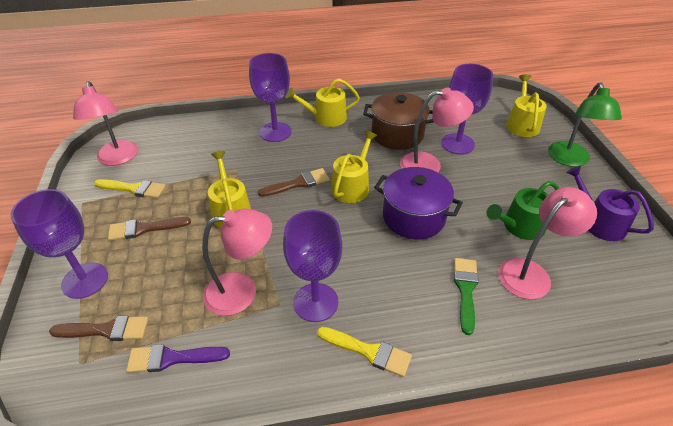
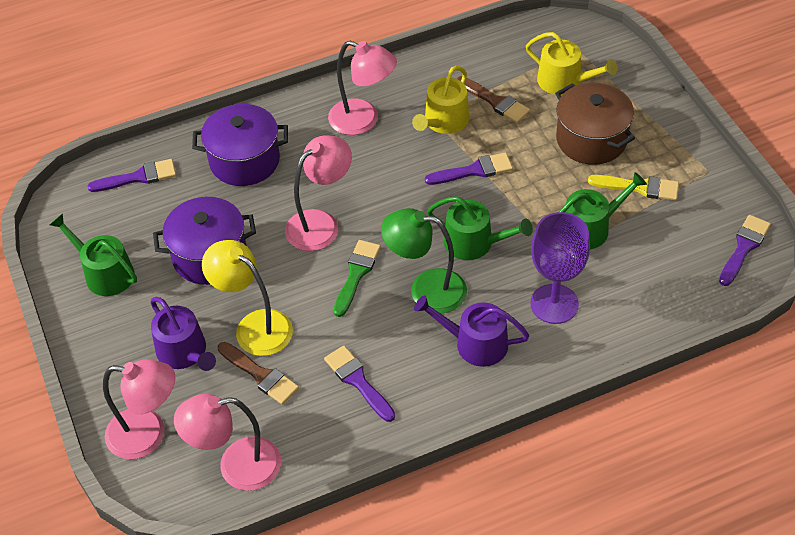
brown brush: 3 -> 2
green watering can: 1 -> 3
purple brush: 1 -> 4
purple goblet: 4 -> 1
purple pot: 1 -> 2
purple watering can: 1 -> 2
yellow brush: 2 -> 1
yellow lamp: 0 -> 1
yellow watering can: 4 -> 2

